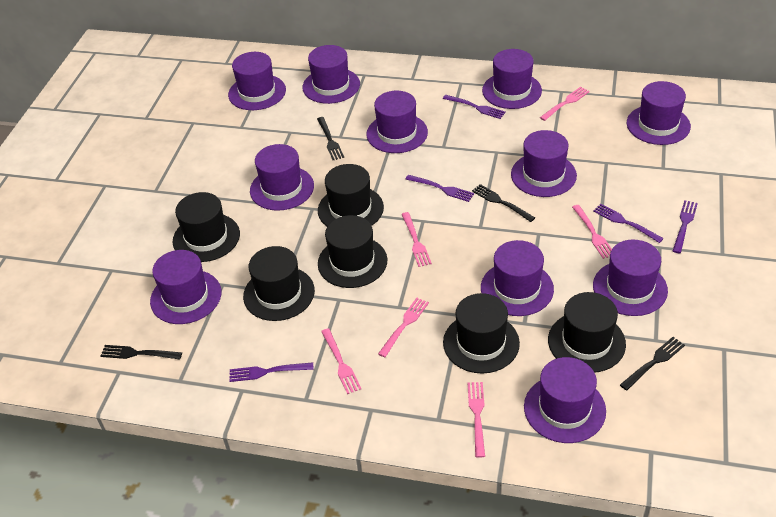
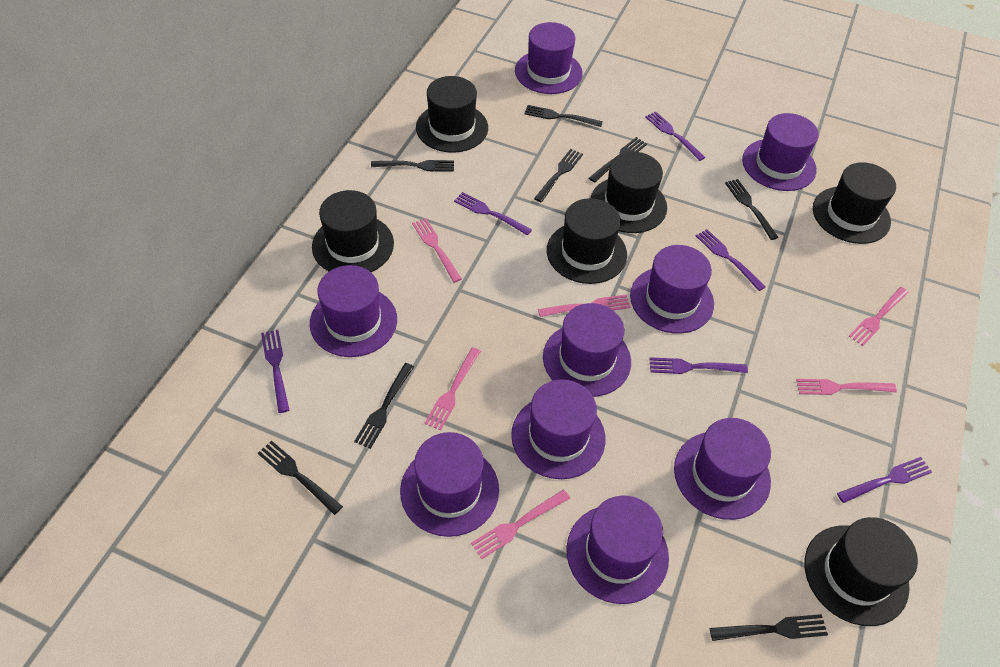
black fork: 4 -> 8
purple fork: 5 -> 6
purple hat: 11 -> 9

